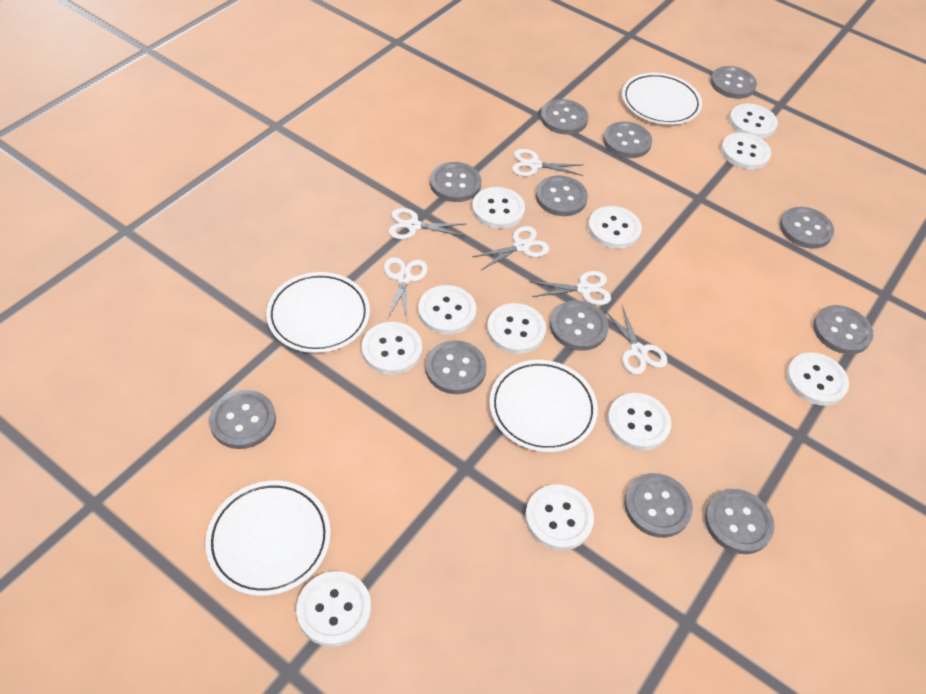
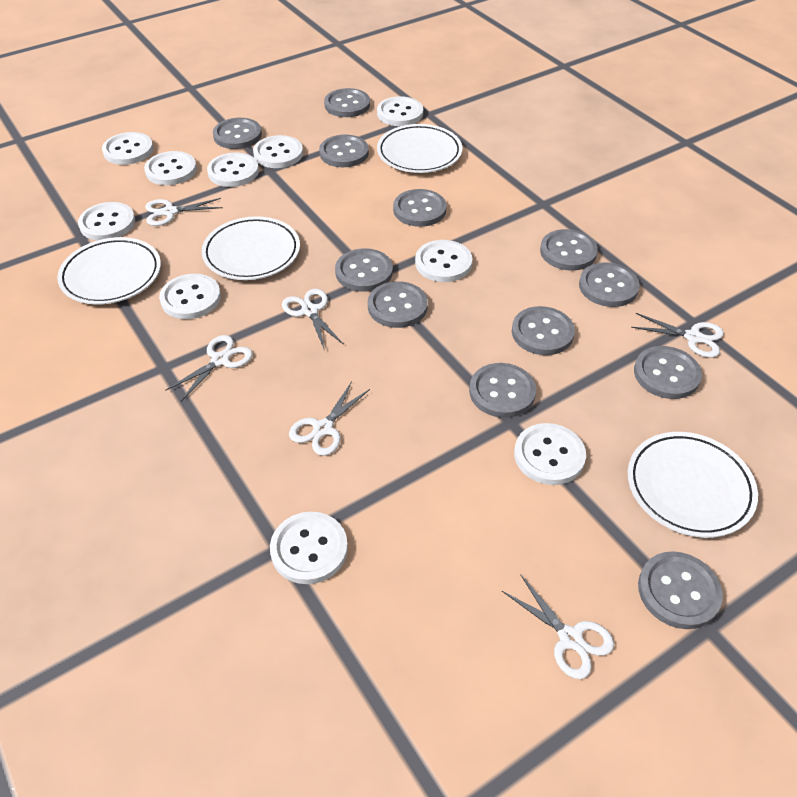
white button: 11 -> 10

